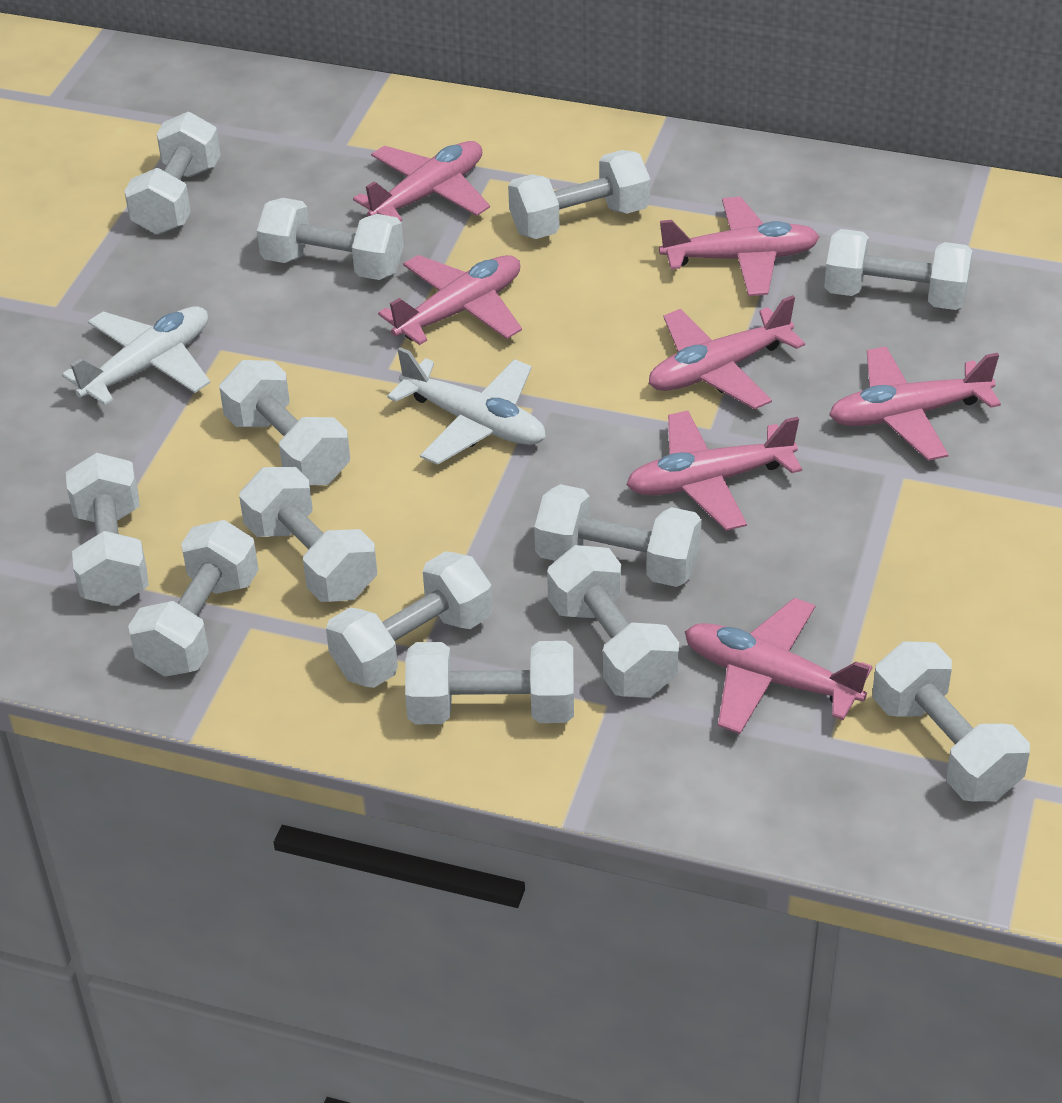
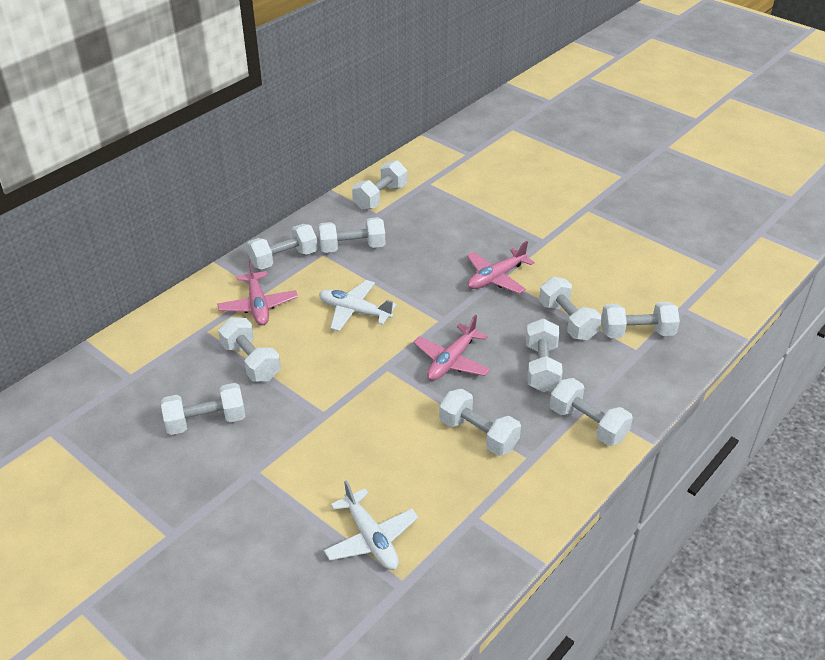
pink plane: 7 -> 3
white dumbbell: 13 -> 10

